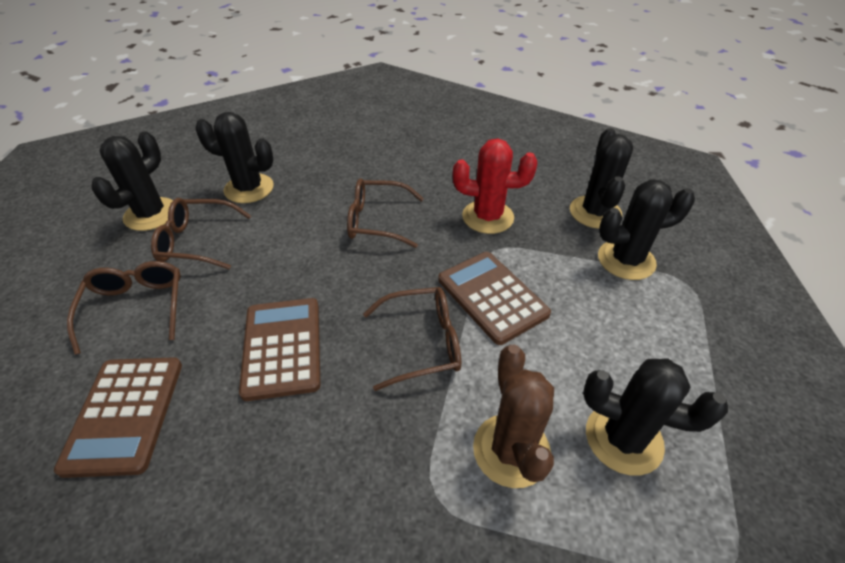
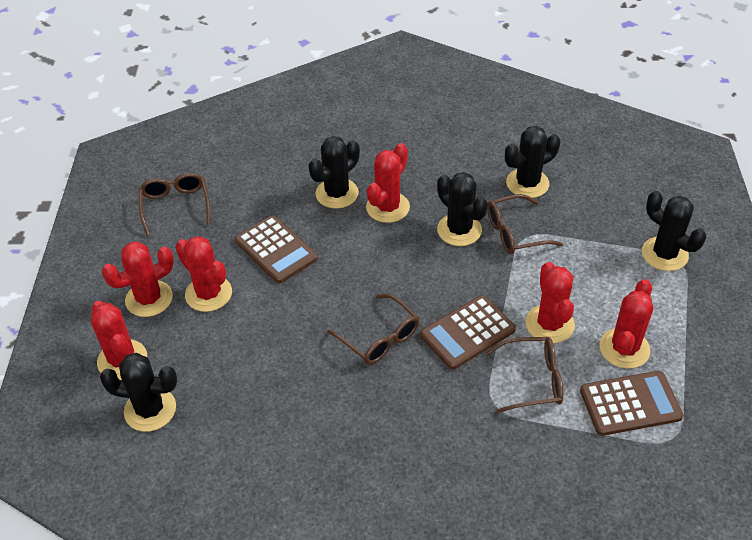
brown cactus: 1 -> 0
red cactus: 1 -> 6

